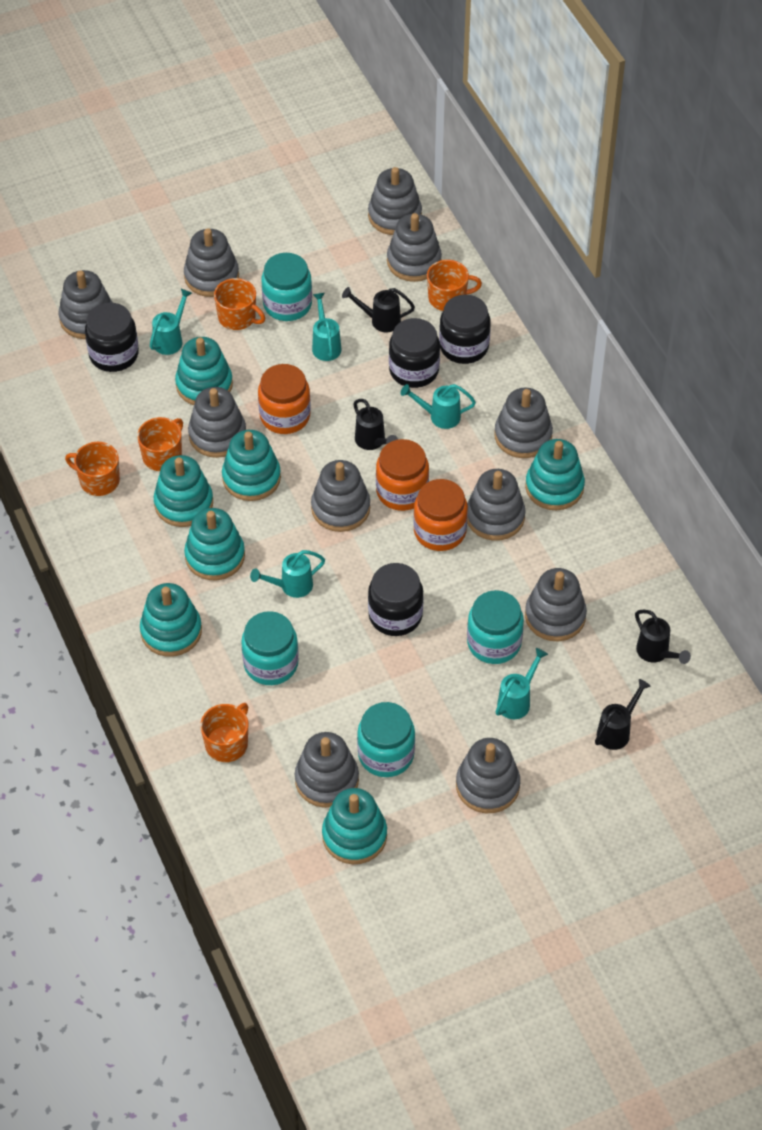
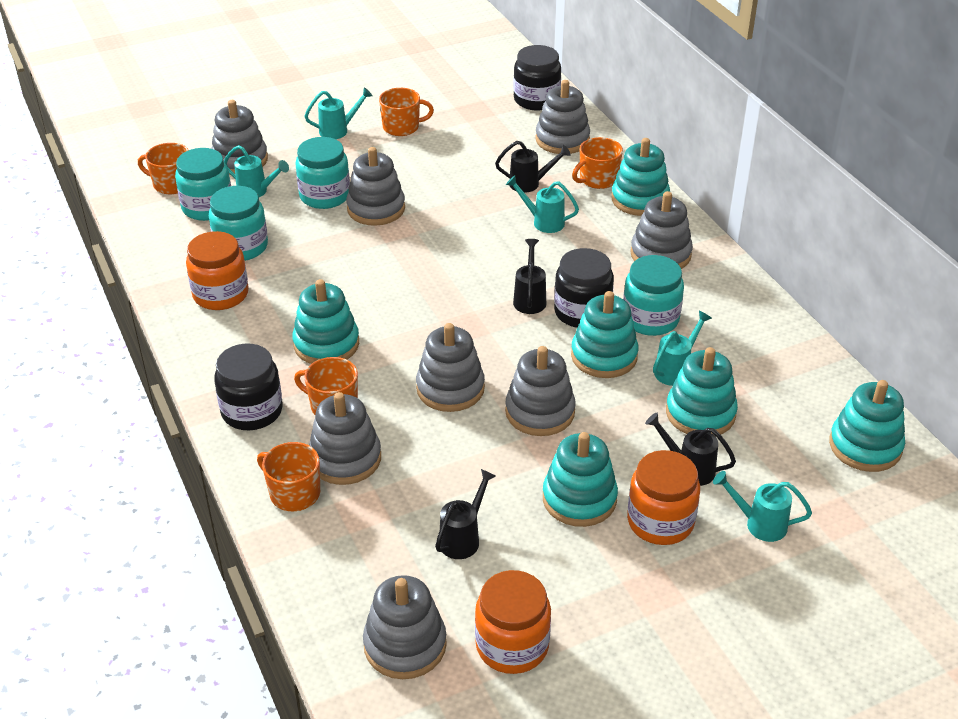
black jar: 4 -> 3
grey stacking toy: 11 -> 8
turquoise stacking toy: 7 -> 6

